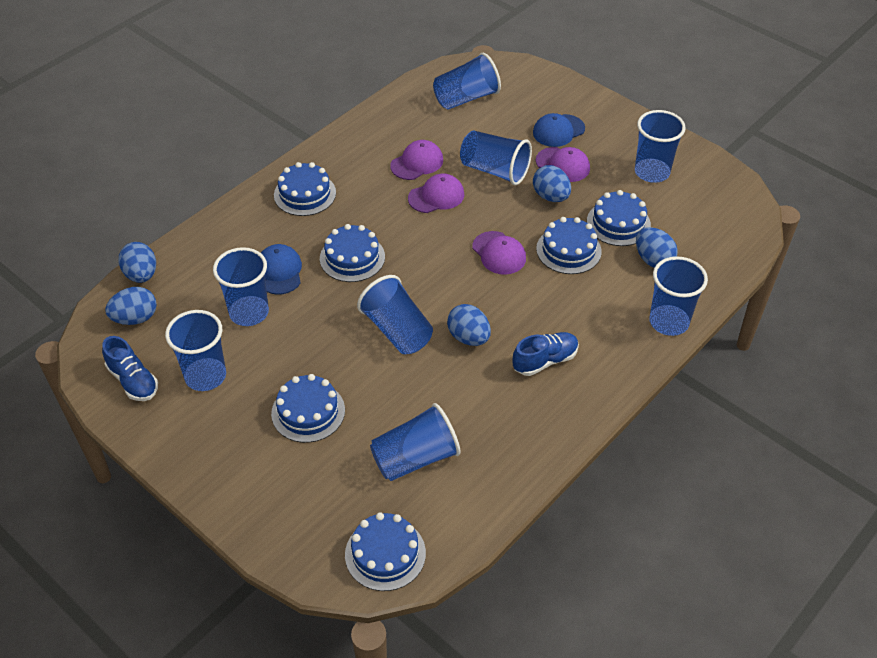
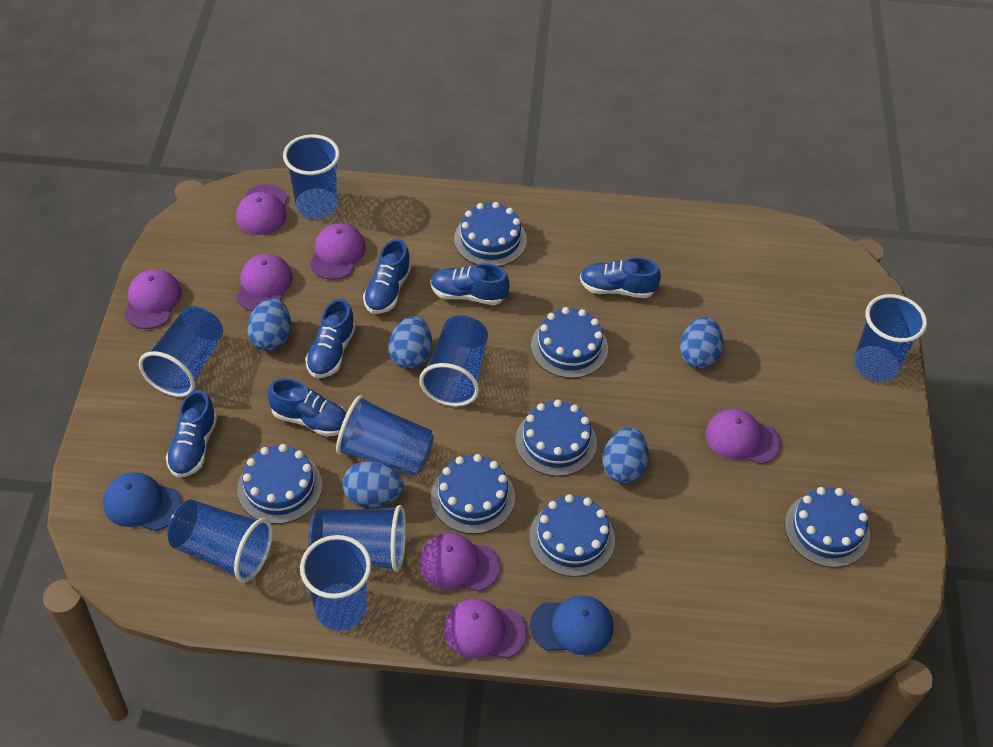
blue cake: 6 -> 7
blue shoe: 2 -> 6
purple cap: 4 -> 7

